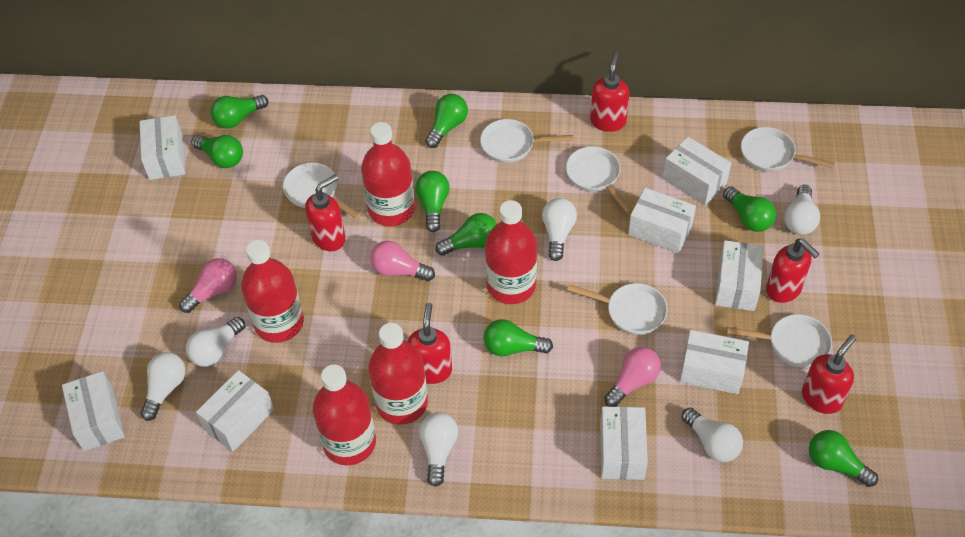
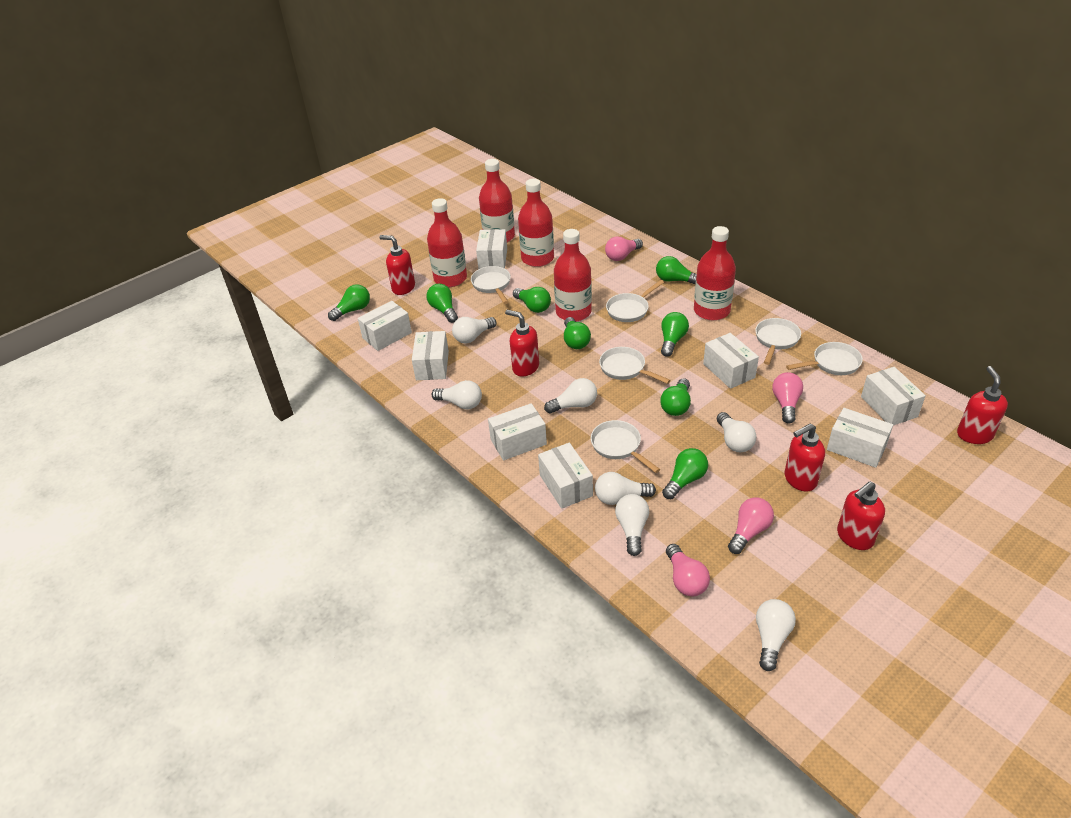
pink light bulb: 3 -> 4
white light bulb: 6 -> 7

